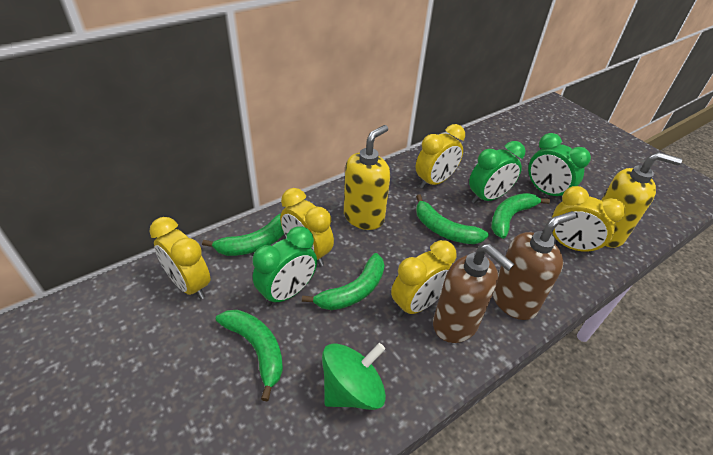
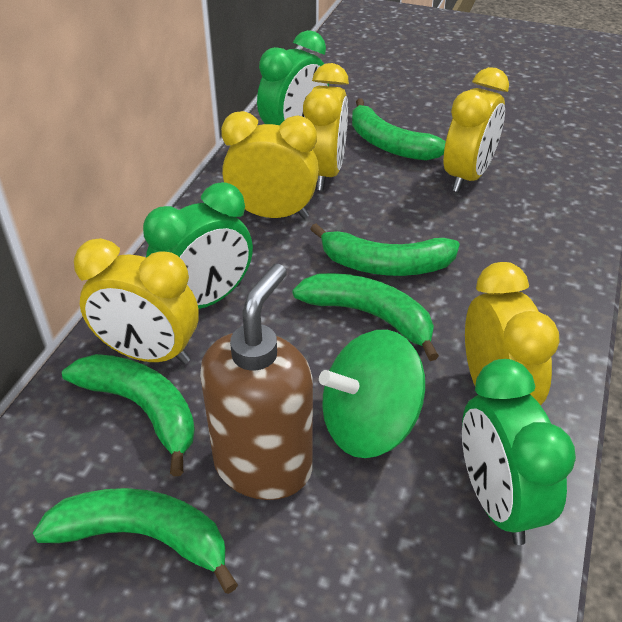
brown soap dispenser: 2 -> 1
yellow soap dispenser: 2 -> 0

